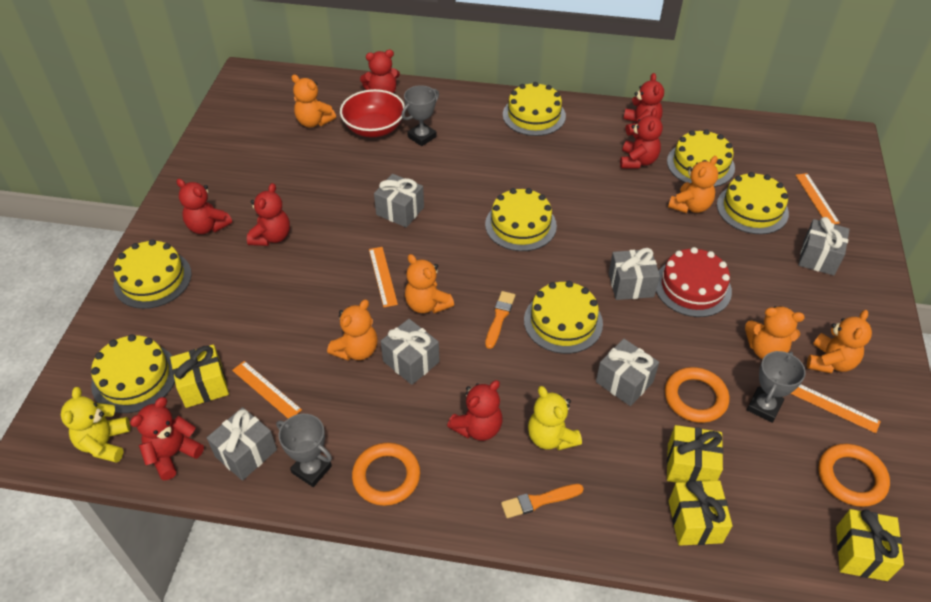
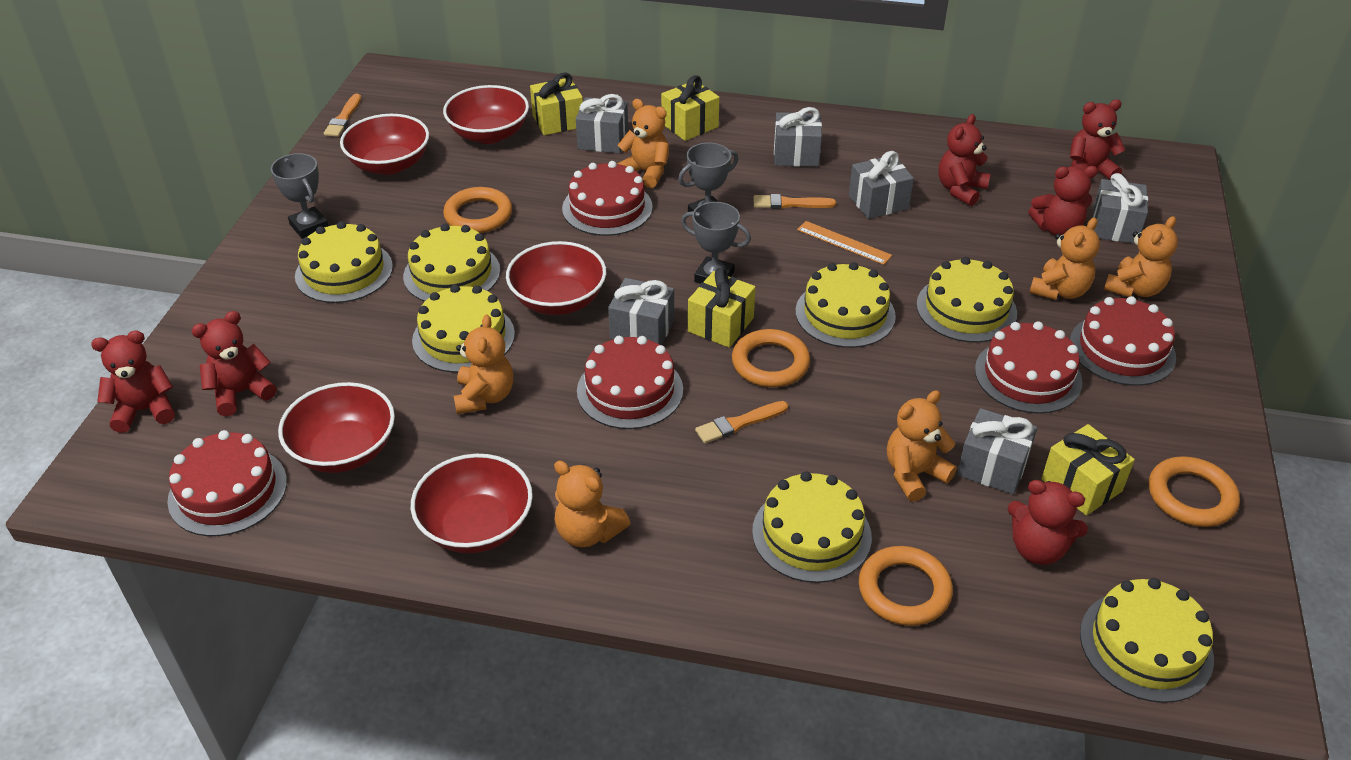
orange brush: 2 -> 3
orange ring: 3 -> 4
orange ruler: 4 -> 1
red bowl: 1 -> 5
red cake: 1 -> 5
red teddy bear: 7 -> 6
yellow teddy bear: 2 -> 0

